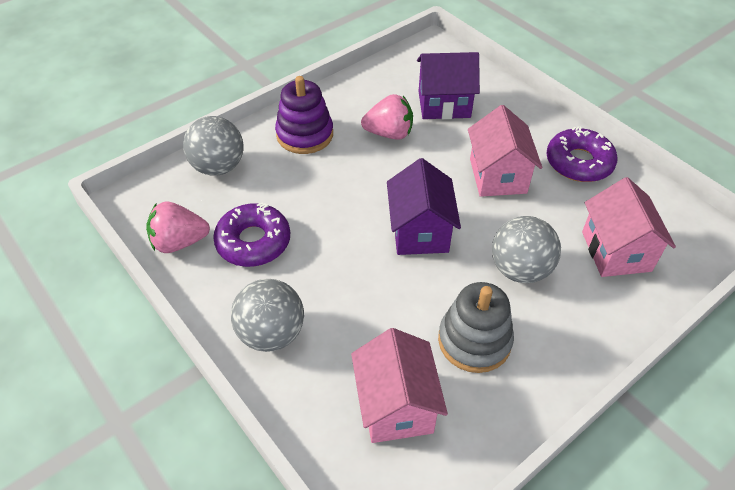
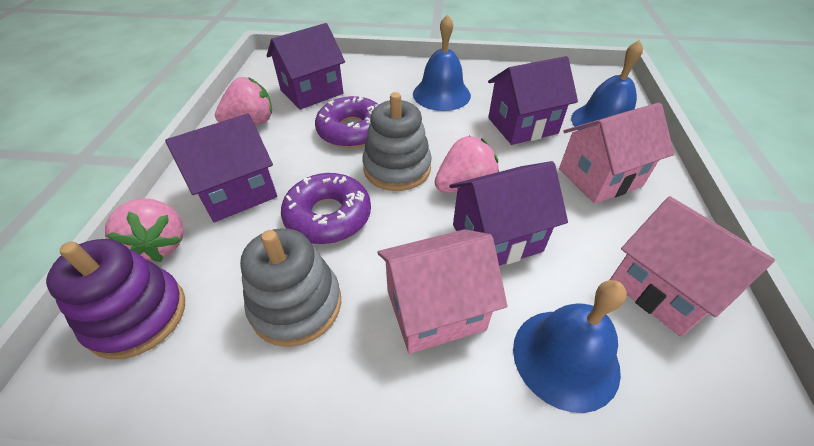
blue bell: 0 -> 3
grey ball: 3 -> 0
grey stacking toy: 1 -> 2
pink strawberry: 2 -> 3
purple house: 2 -> 4

